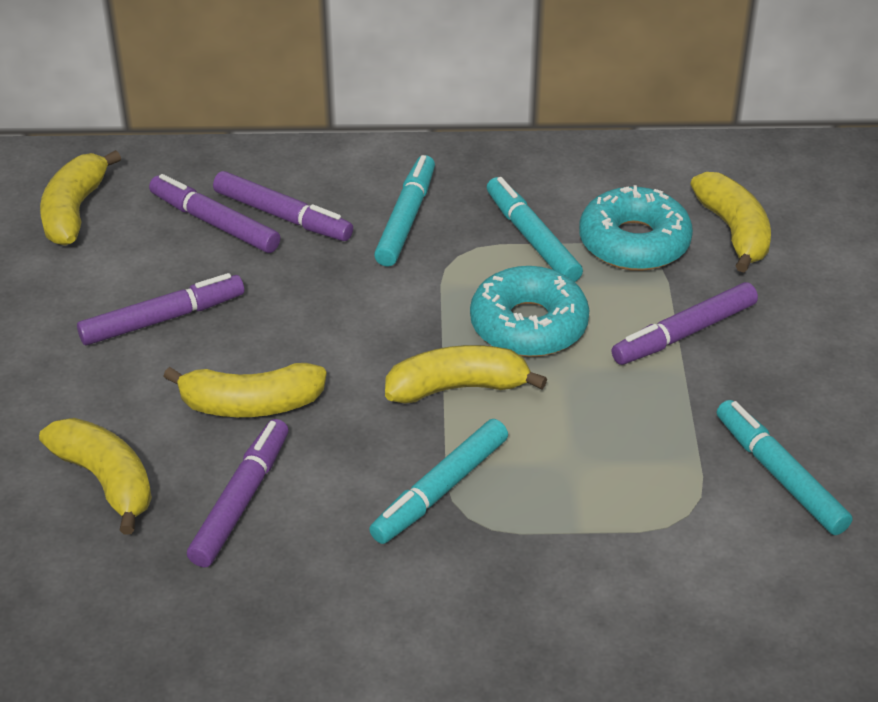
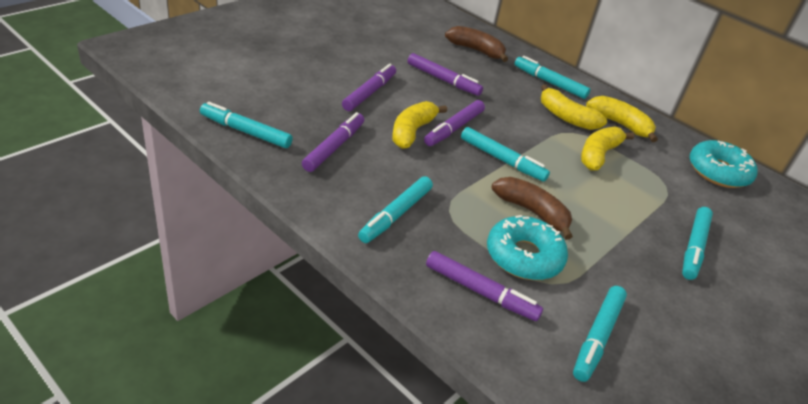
brown banana: 0 -> 2
turquoise marker: 4 -> 6
yellow banana: 5 -> 4

